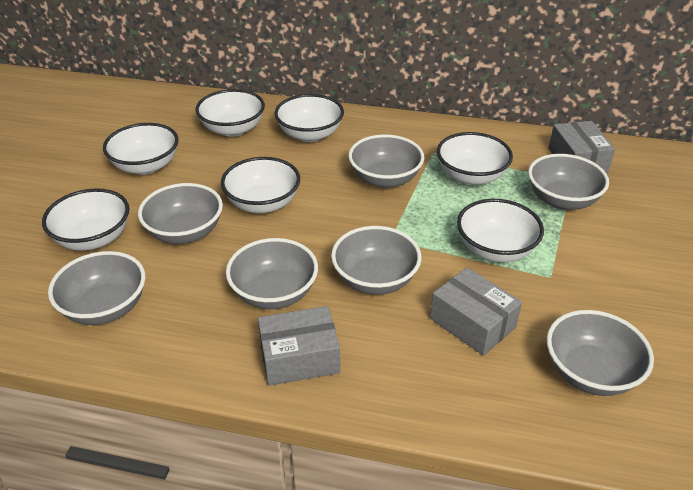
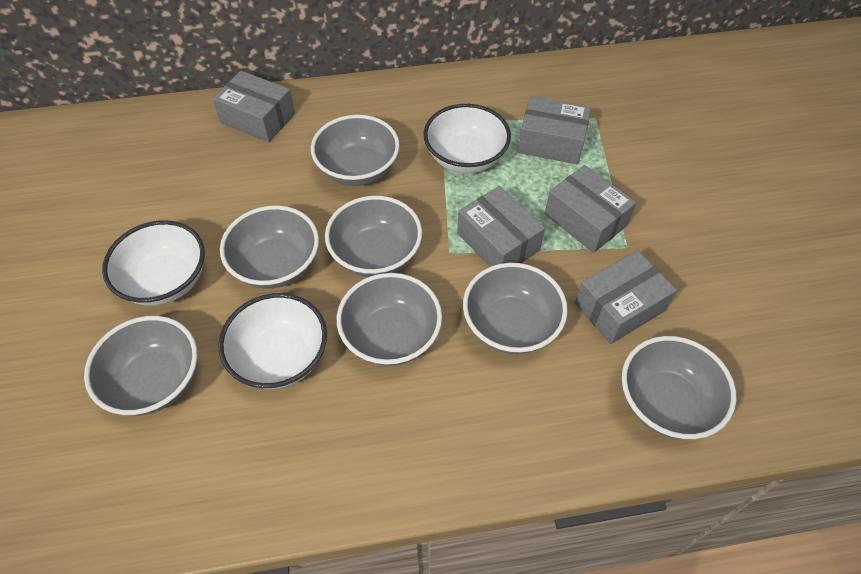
grey box: 3 -> 5
white bowl: 7 -> 3

